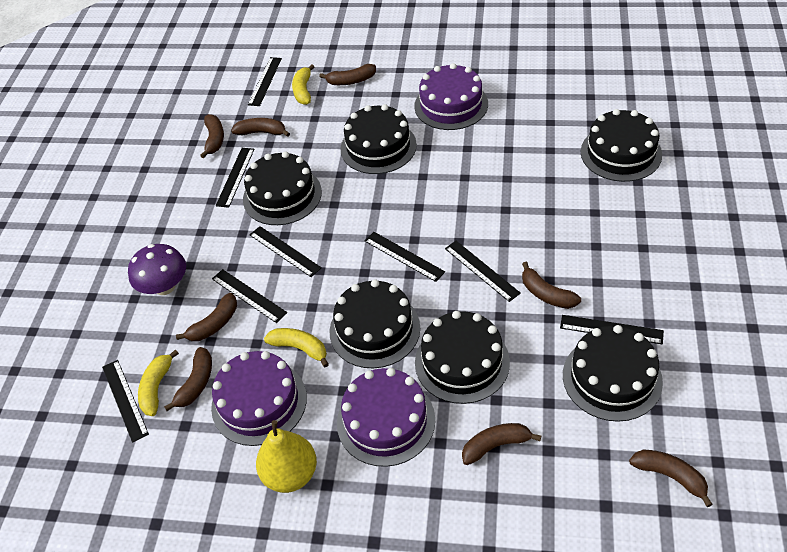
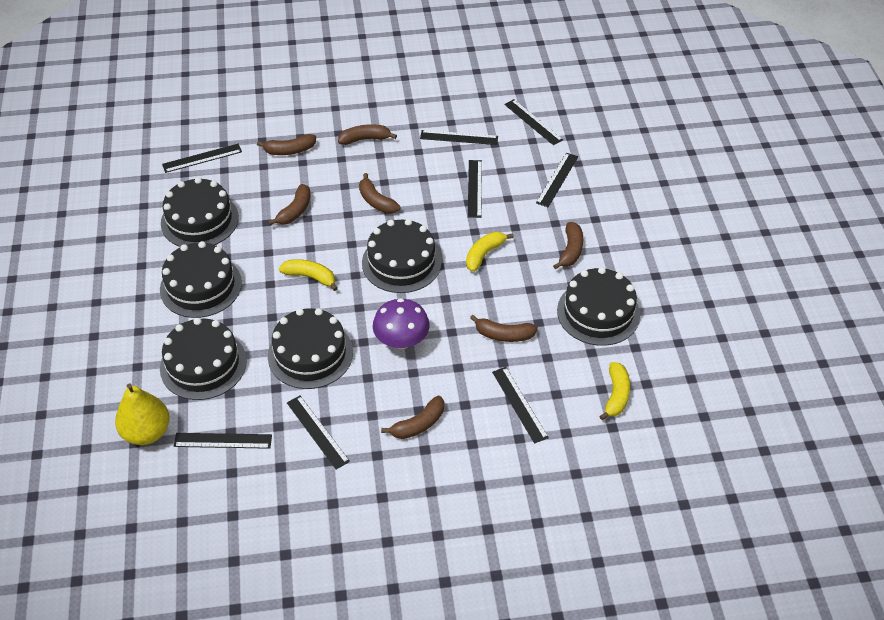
brown banana: 8 -> 7
purple cake: 3 -> 0

